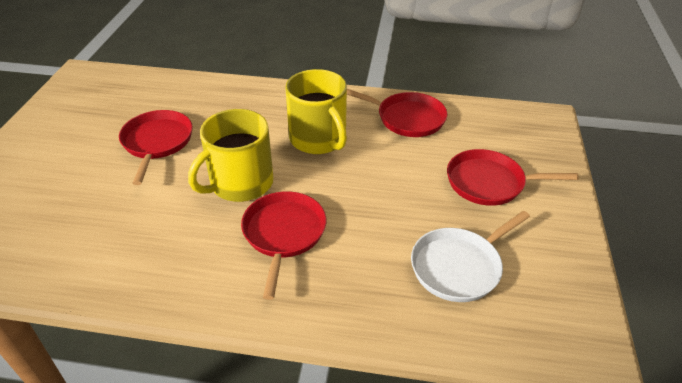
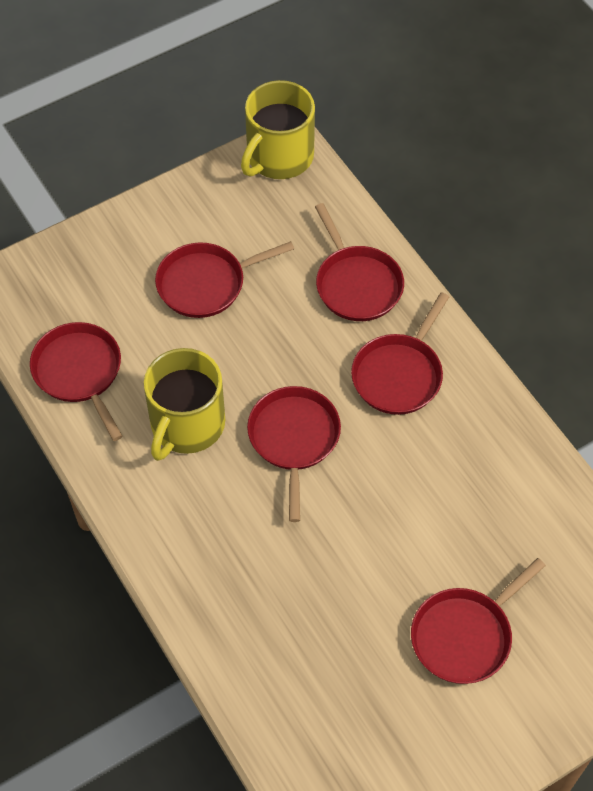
red pan: 4 -> 6
white pan: 1 -> 0

